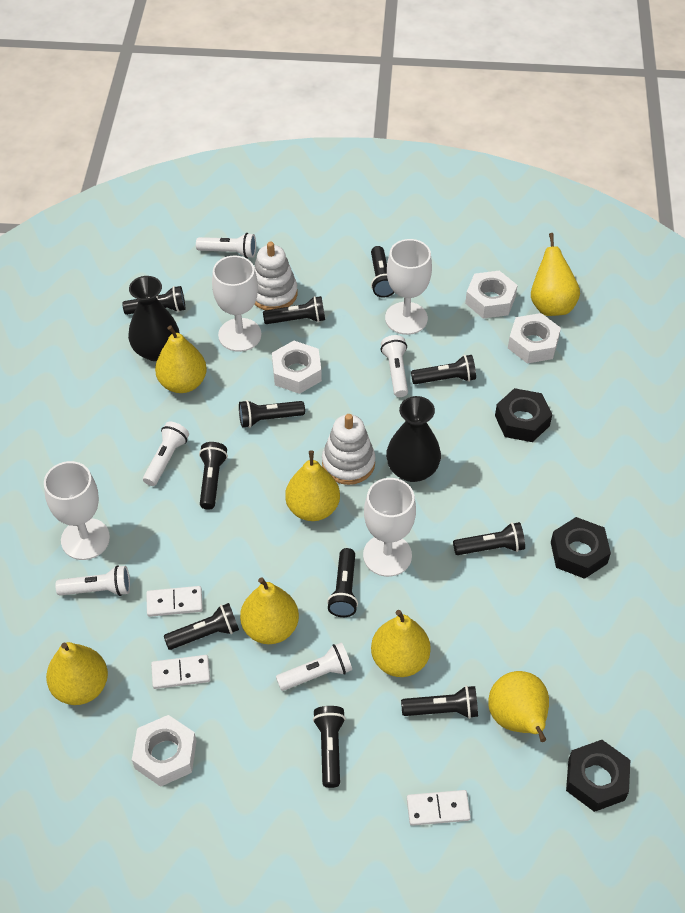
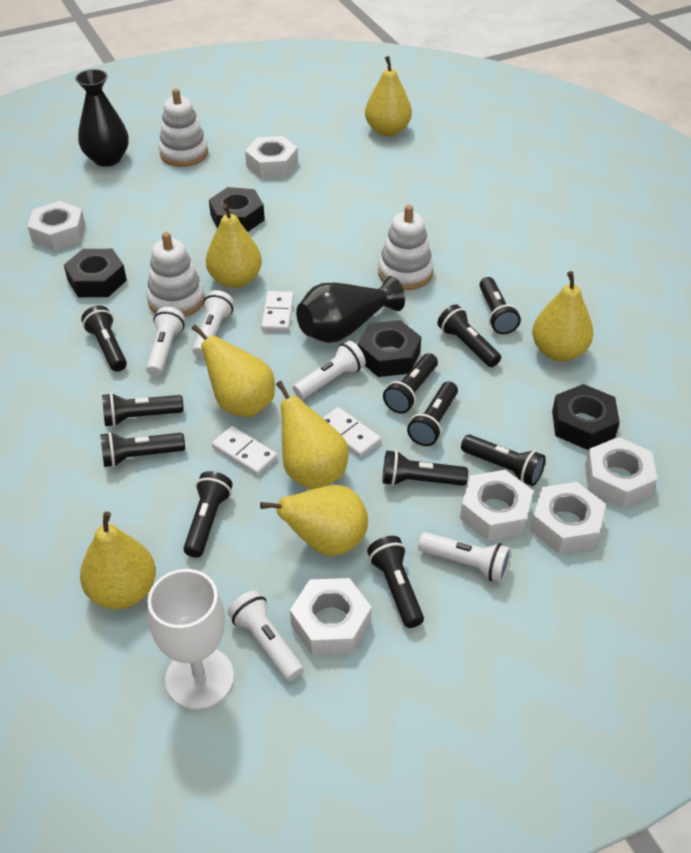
black nut: 3 -> 4
white goblet: 4 -> 1
white nut: 4 -> 6
white stacking toy: 2 -> 3

